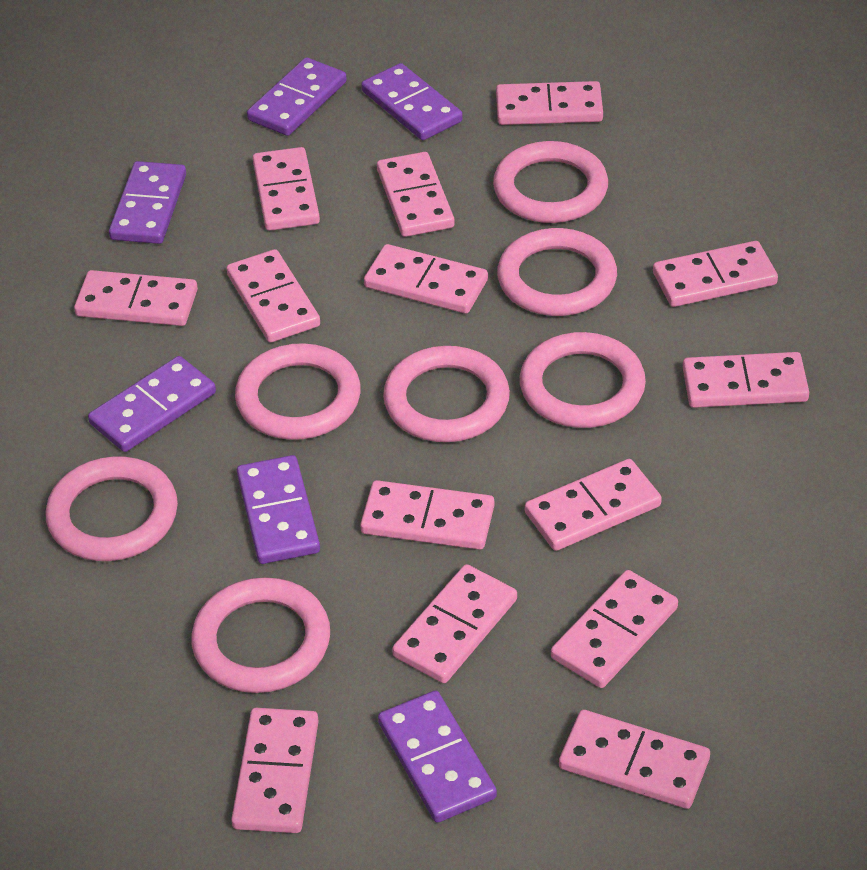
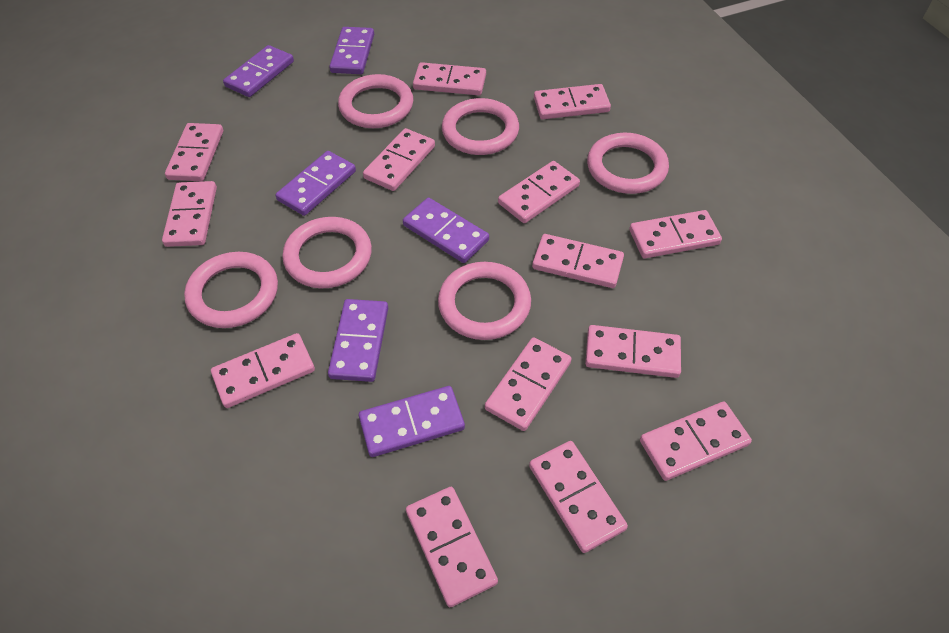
pink ring: 7 -> 6

